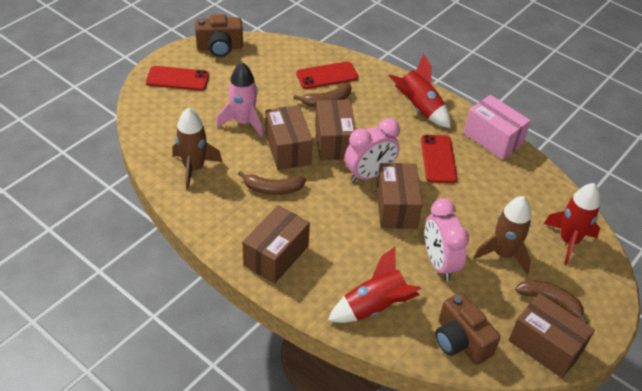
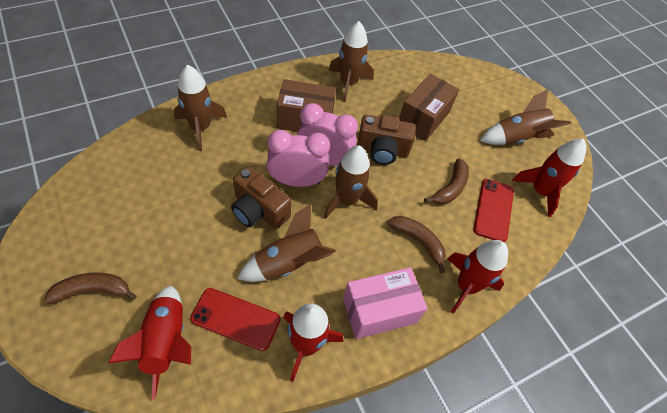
brown box: 5 -> 2
brown rocket: 2 -> 5
pink rocket: 1 -> 0
red phone: 3 -> 2
red rocket: 3 -> 4

